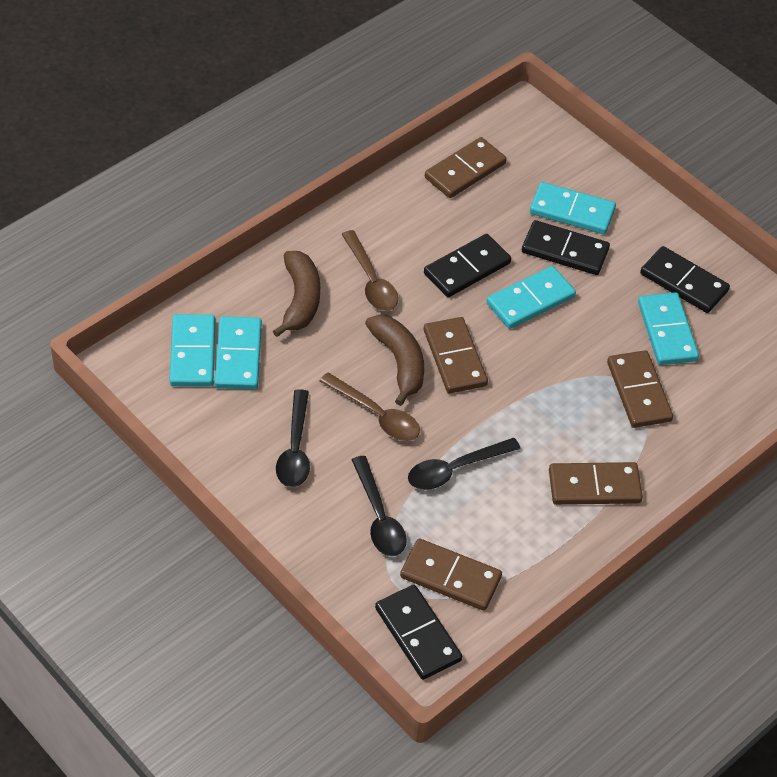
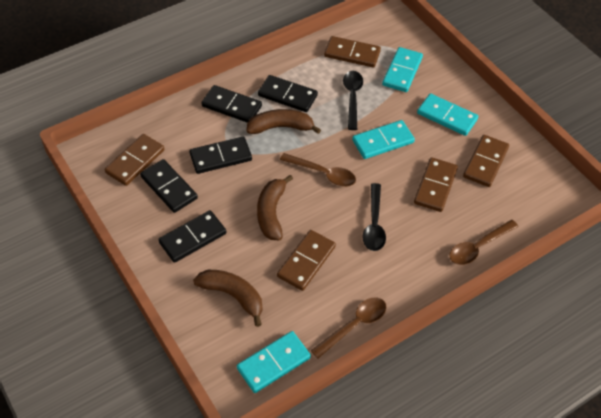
black domino: 4 -> 5
black spoon: 3 -> 2
brown banana: 2 -> 3
brown spoon: 2 -> 3
turquoise domino: 5 -> 4

